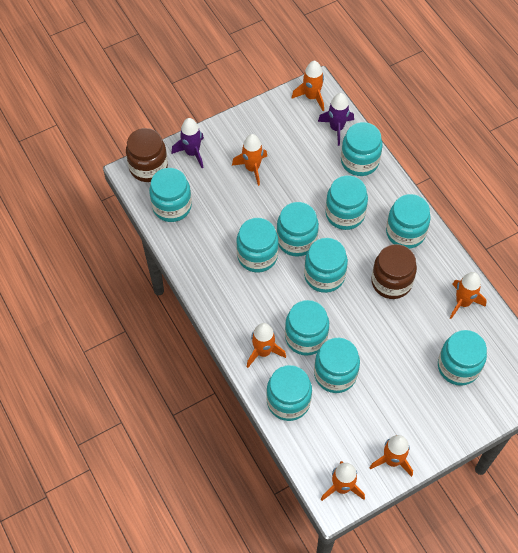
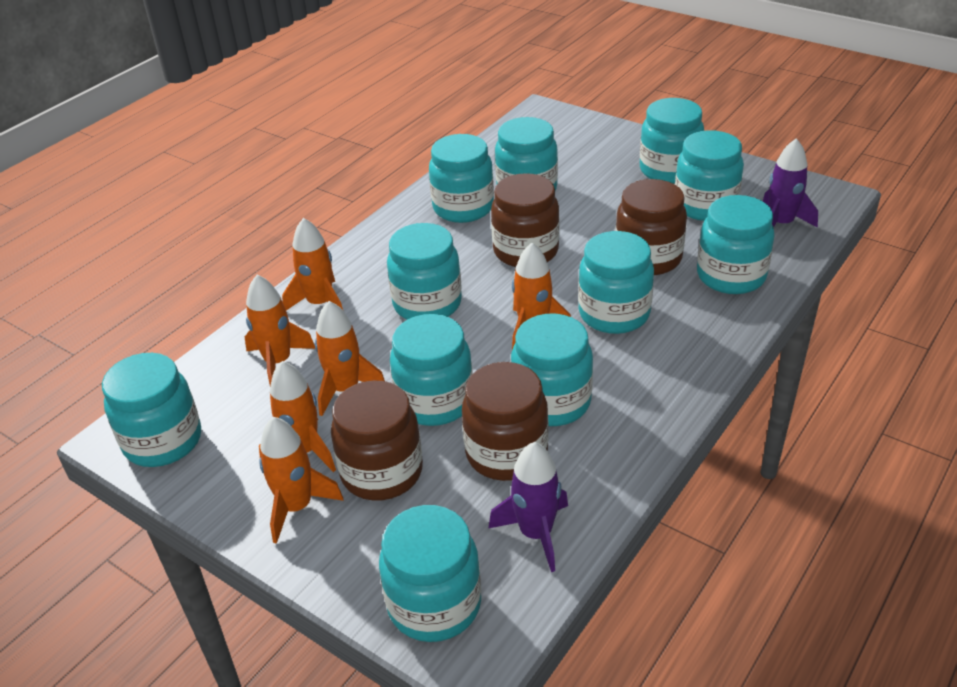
brown jar: 2 -> 4

